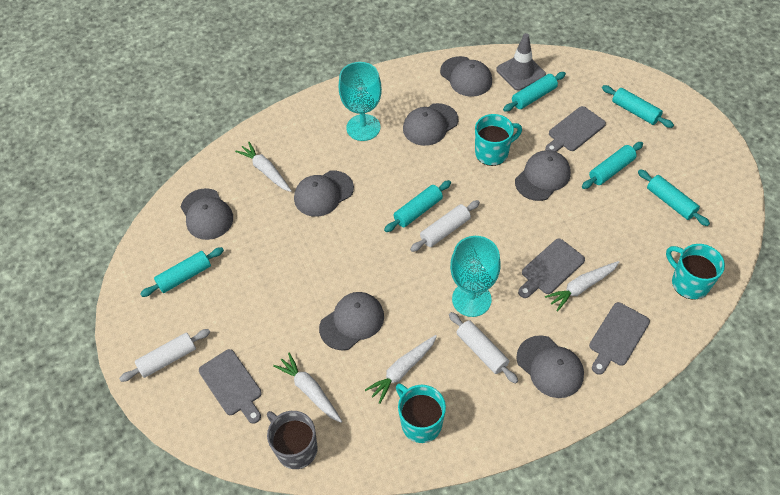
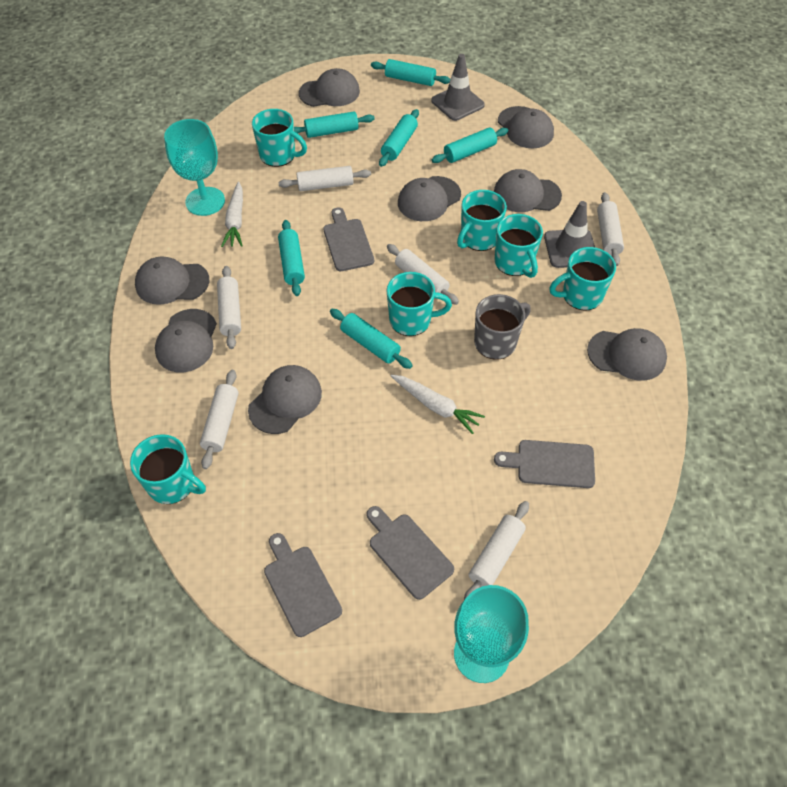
grey cap: 7 -> 8
grey traffic cone: 1 -> 2
turquoise mug: 3 -> 6
white carrot: 4 -> 2
white rolling pin: 3 -> 6

